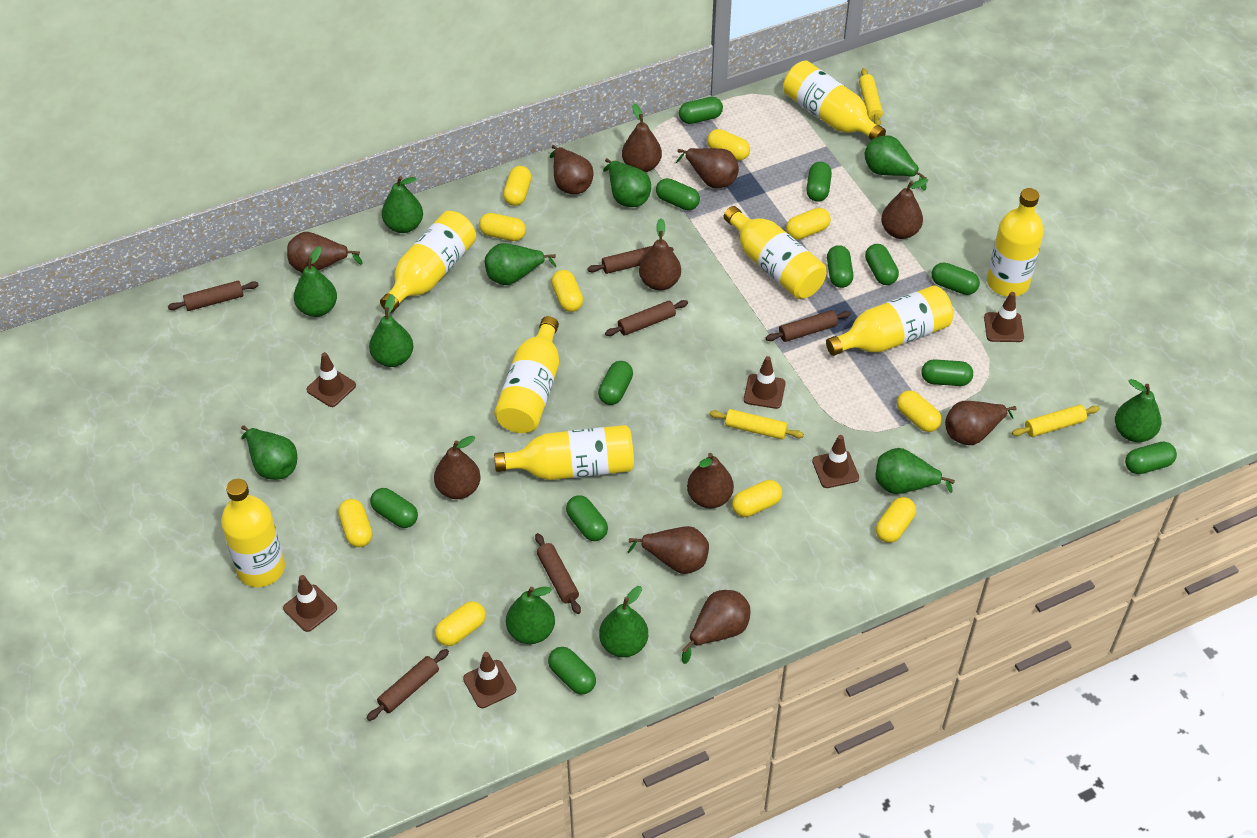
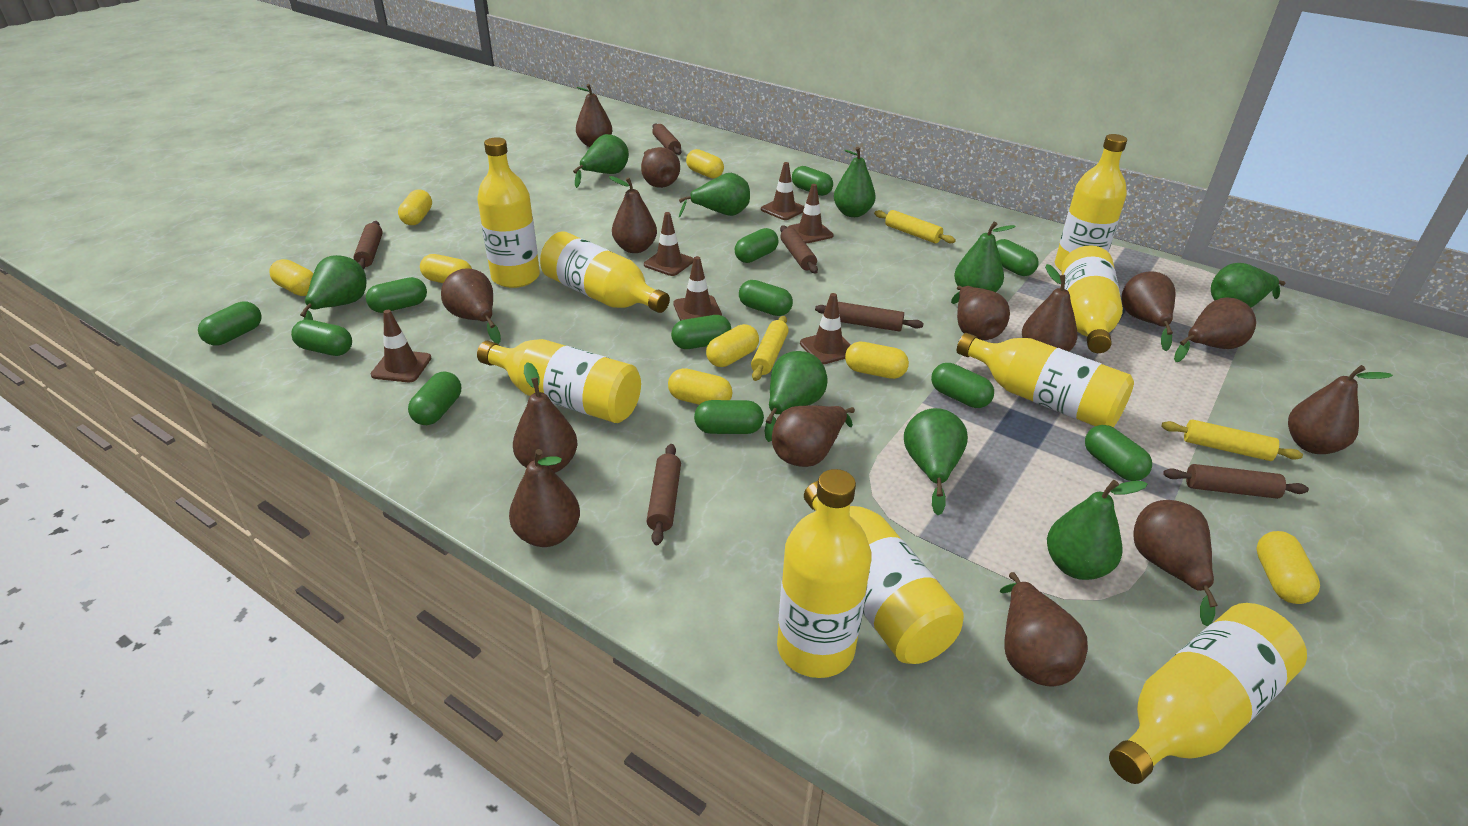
brown pear: 11 -> 14
green pear: 11 -> 9
yellow bottle: 8 -> 9
yellow capsule: 10 -> 8

